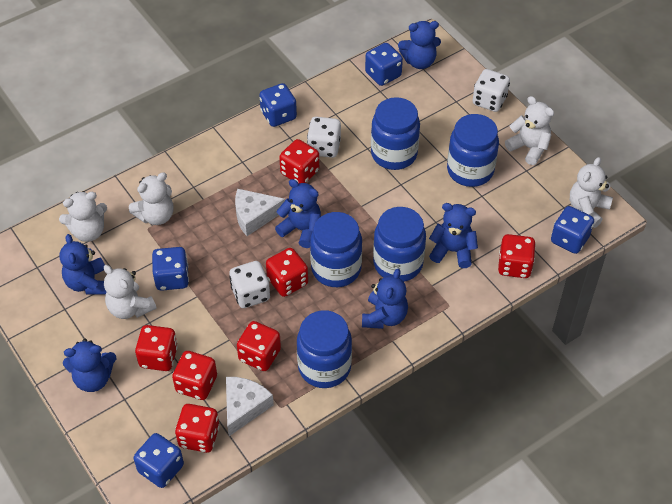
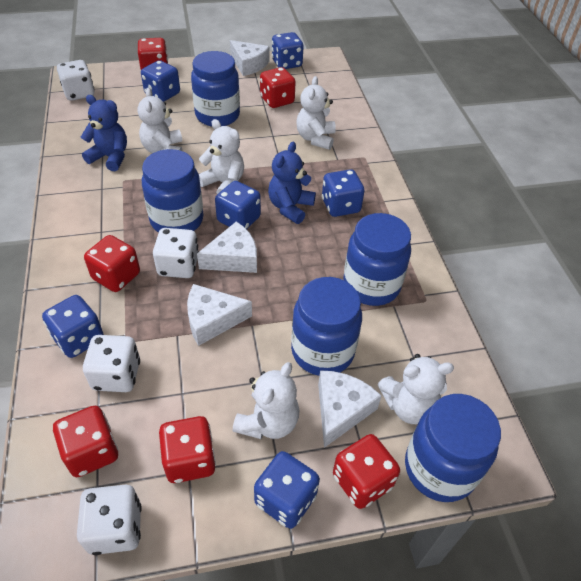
blue dice: 5 -> 6
blue teddy bear: 6 -> 2
red dice: 7 -> 6
white cheese: 2 -> 4
white dice: 3 -> 4

